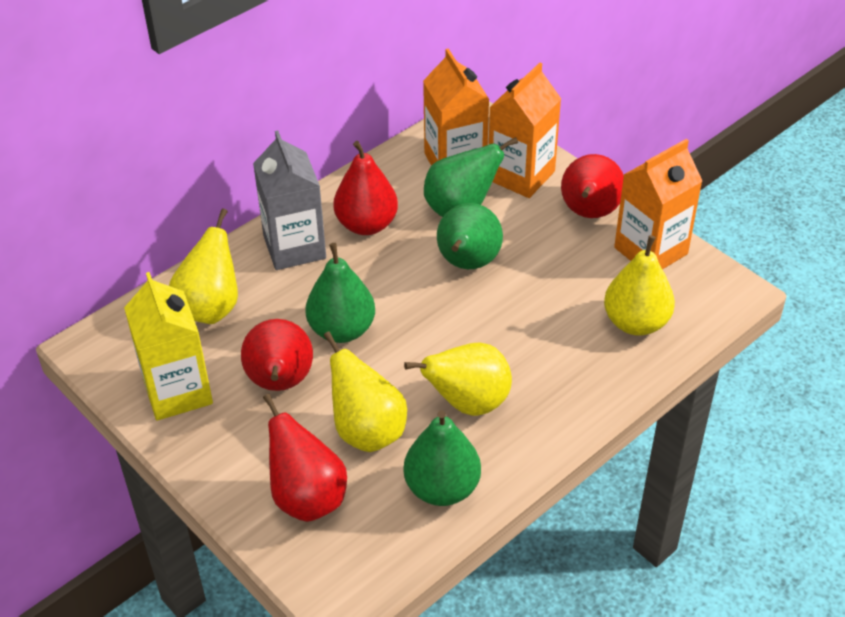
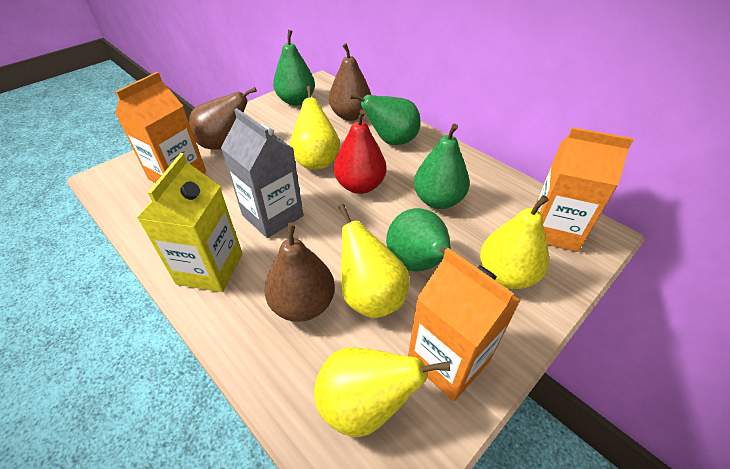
brown pear: 0 -> 3
red pear: 4 -> 1

